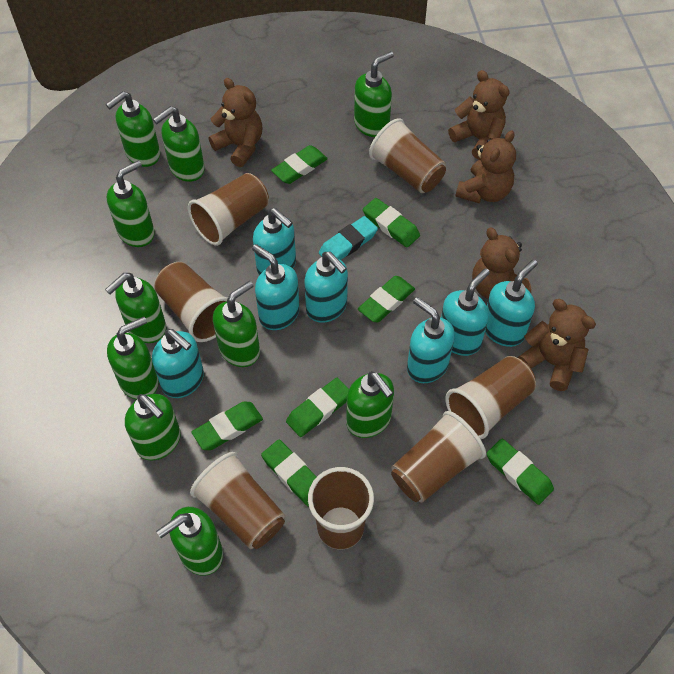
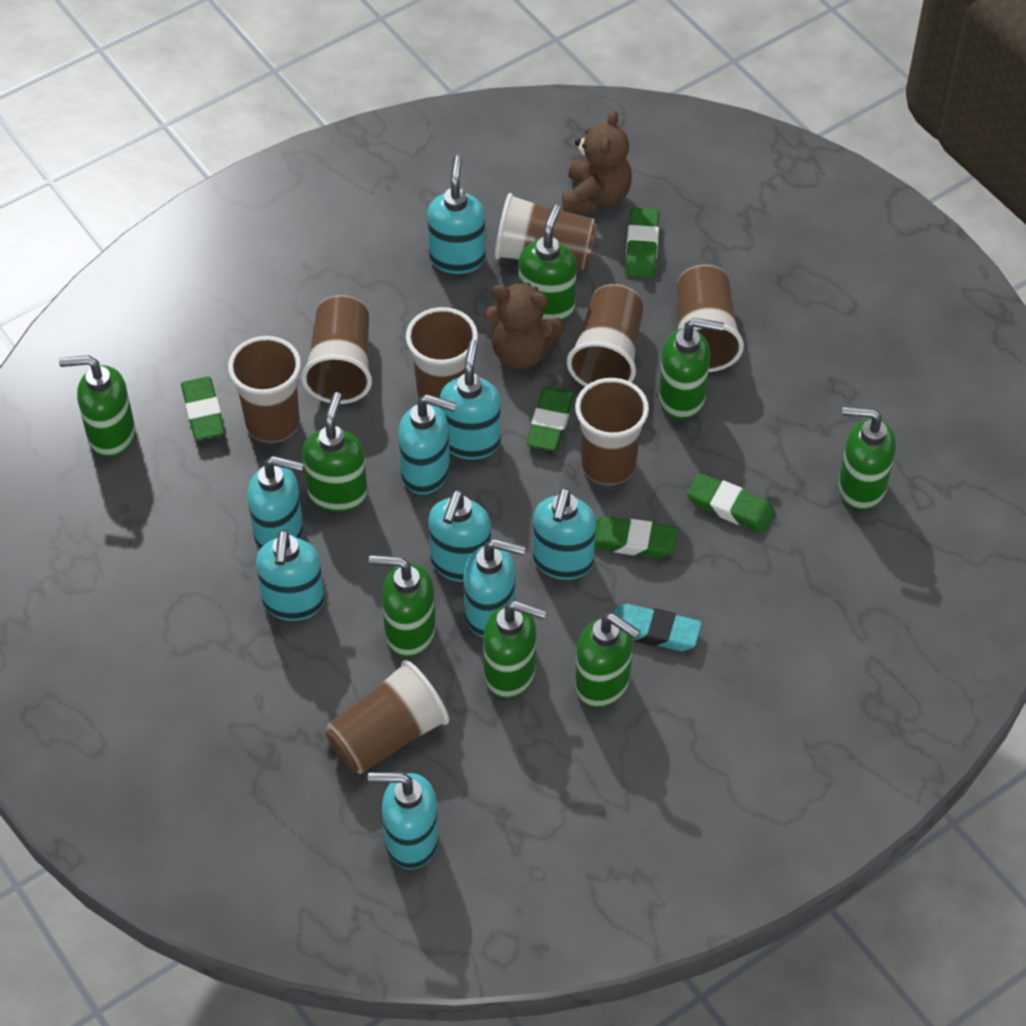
brown cup: 7 -> 8
brown teddy bear: 5 -> 2
green eraser: 7 -> 5
green soap dispenser: 10 -> 8
turquoise soap dispenser: 7 -> 9

